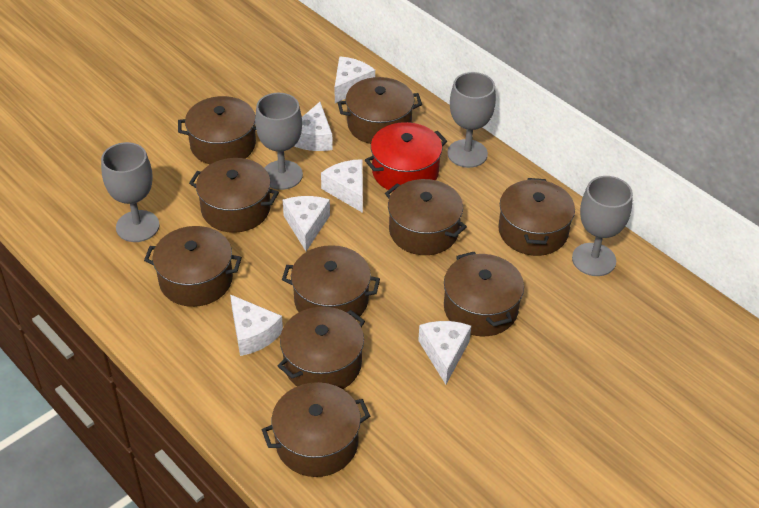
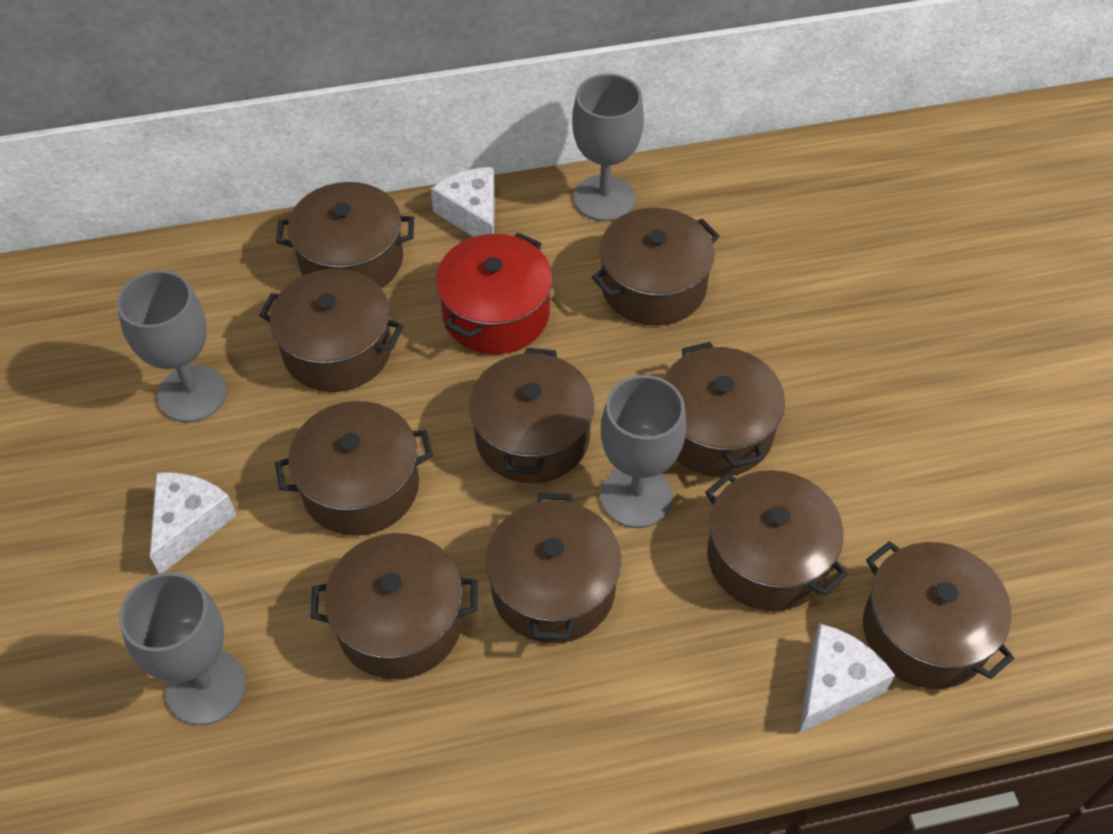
white cheese: 6 -> 3

